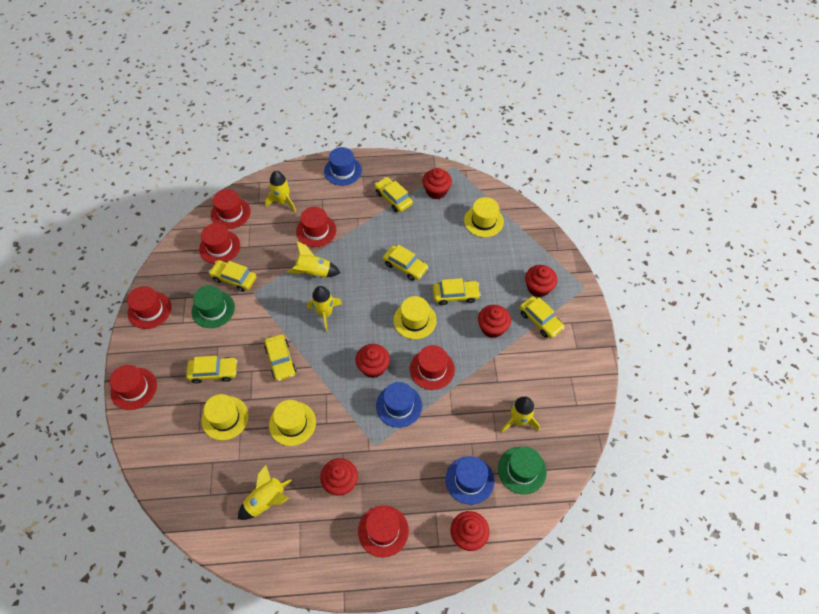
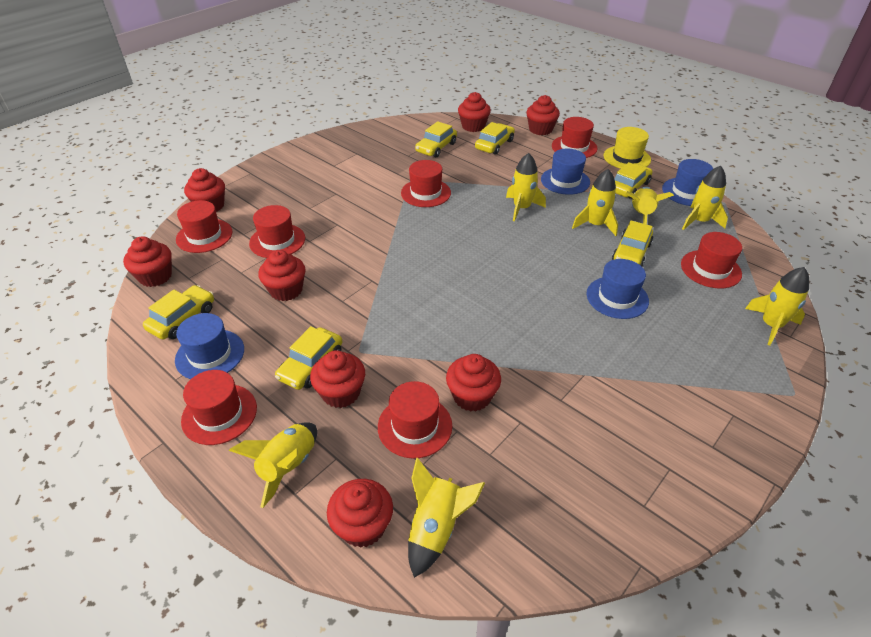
blue hat: 3 -> 4
green hat: 2 -> 0
red cupcake: 6 -> 8
yellow car: 7 -> 6
yellow hat: 4 -> 1
yellow rocket: 5 -> 7

